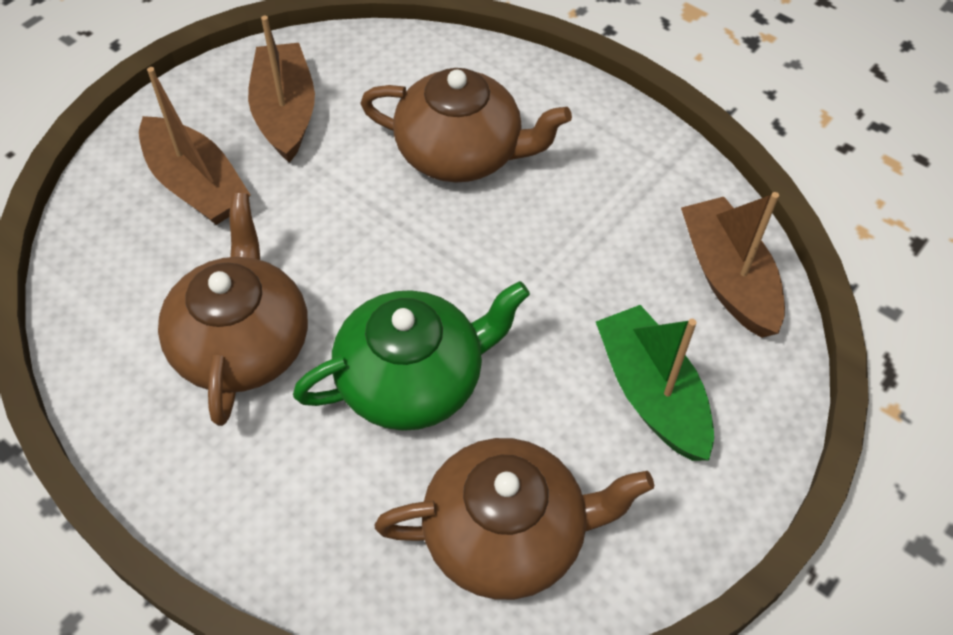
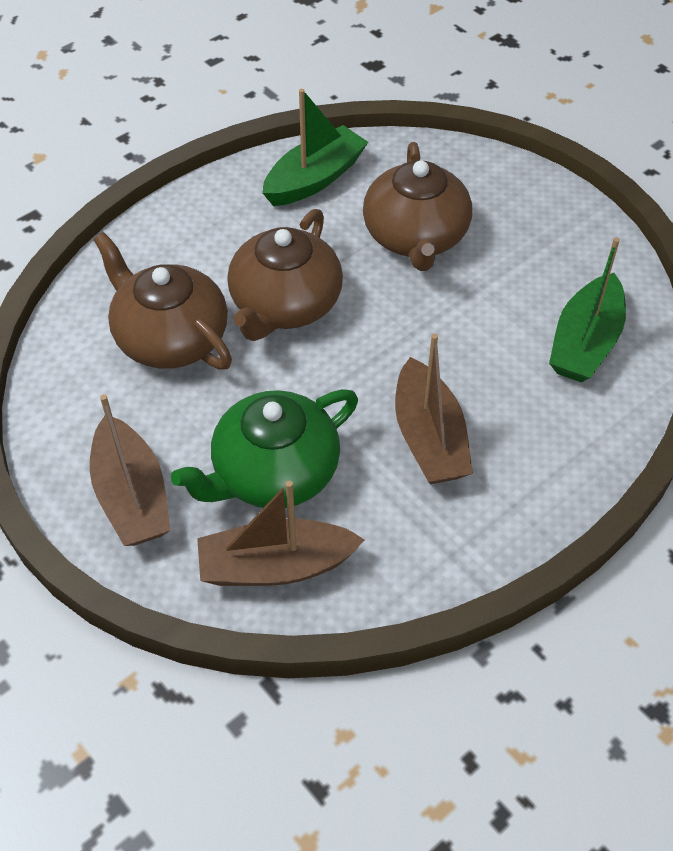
green boat: 1 -> 2

